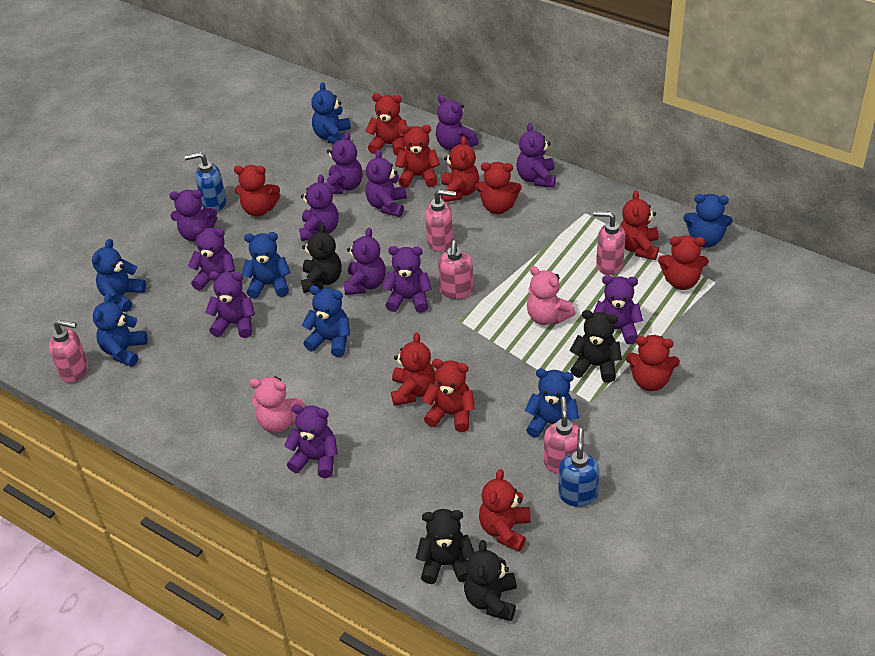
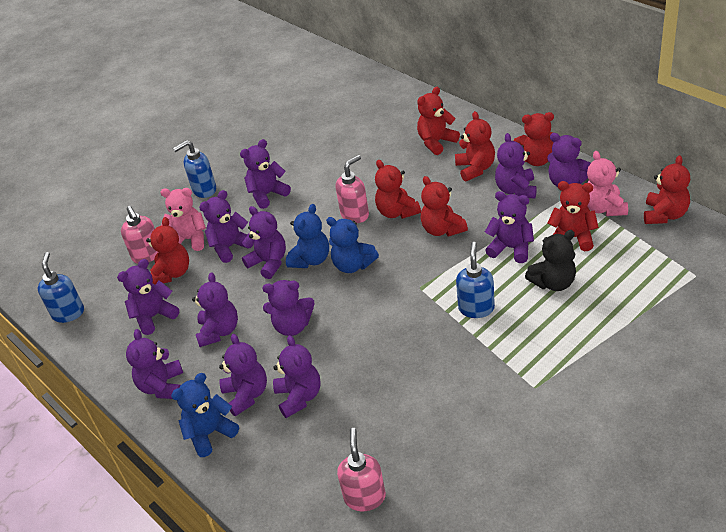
black teddy bear: 4 -> 1
blue soap dispenser: 2 -> 3
blue teddy bear: 7 -> 3
pink soap dispenser: 5 -> 3
red teddy bear: 11 -> 8

